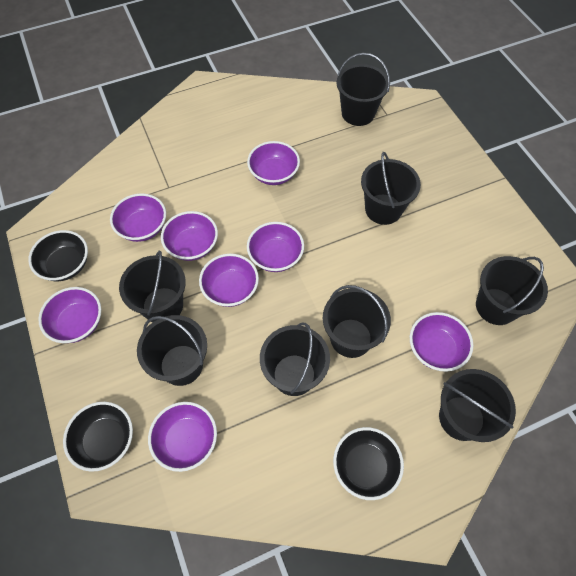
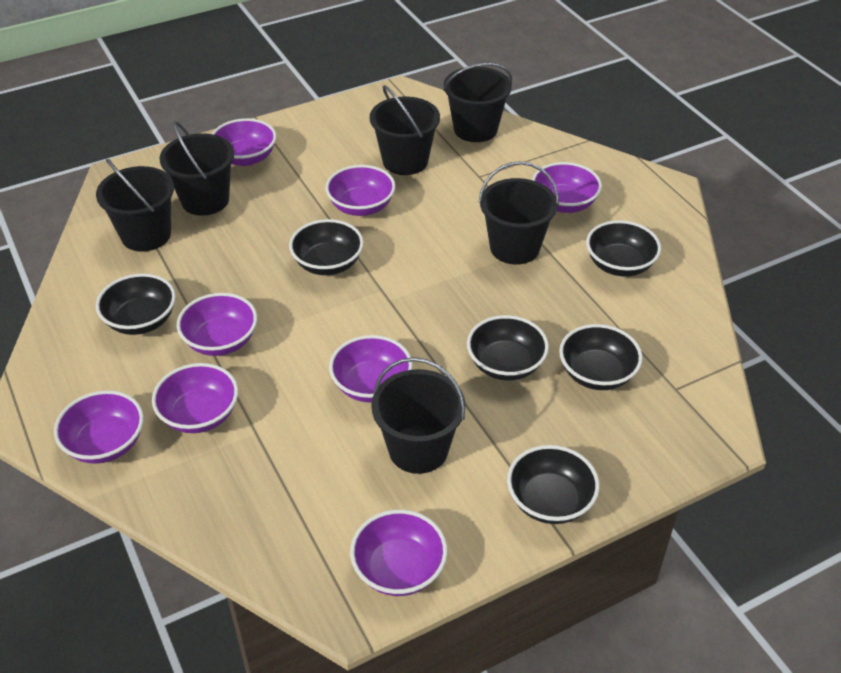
black bowl: 3 -> 6
black bucket: 8 -> 6

